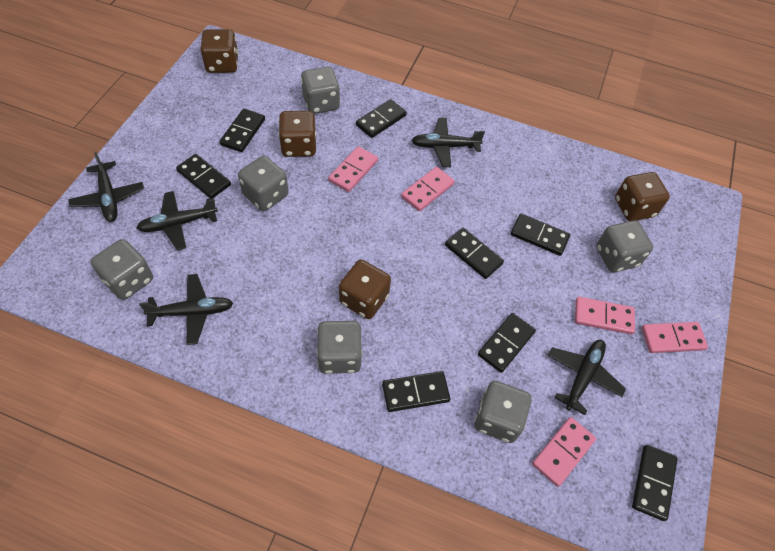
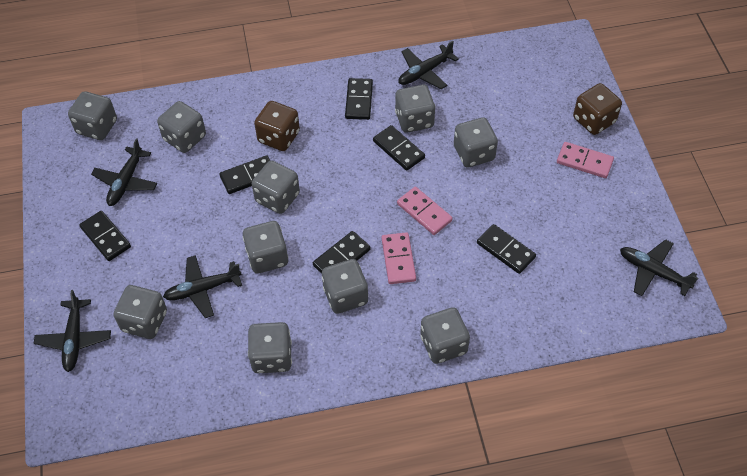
black domino: 8 -> 6
brown dice: 4 -> 2
grey dice: 6 -> 10
pink domino: 5 -> 3

